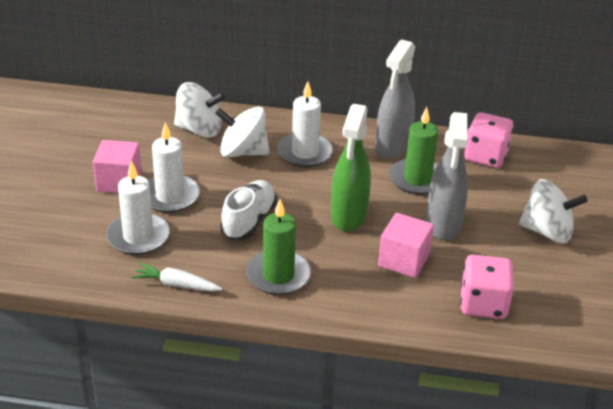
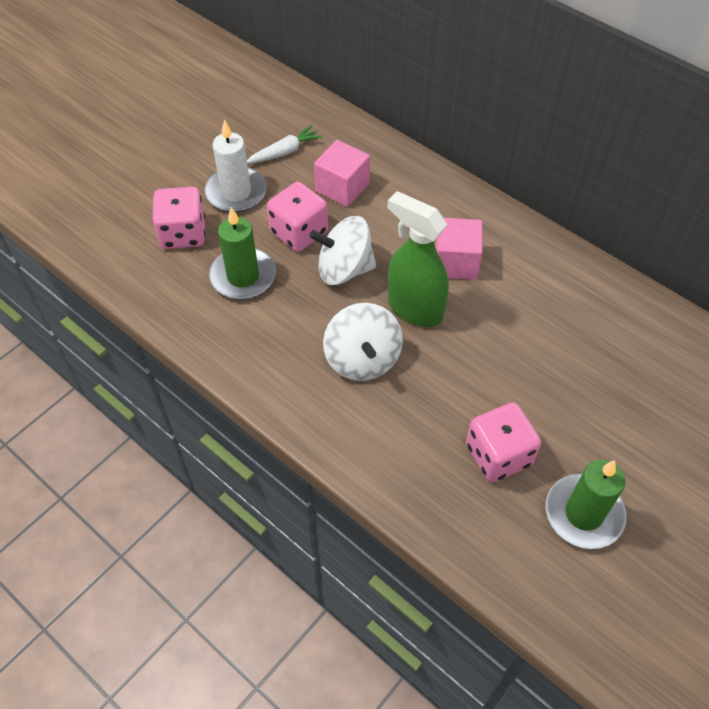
grey spray bottle: 2 -> 0
pink dice: 2 -> 3
white candle: 3 -> 1
white shoe: 1 -> 0
white spinning top: 3 -> 2

